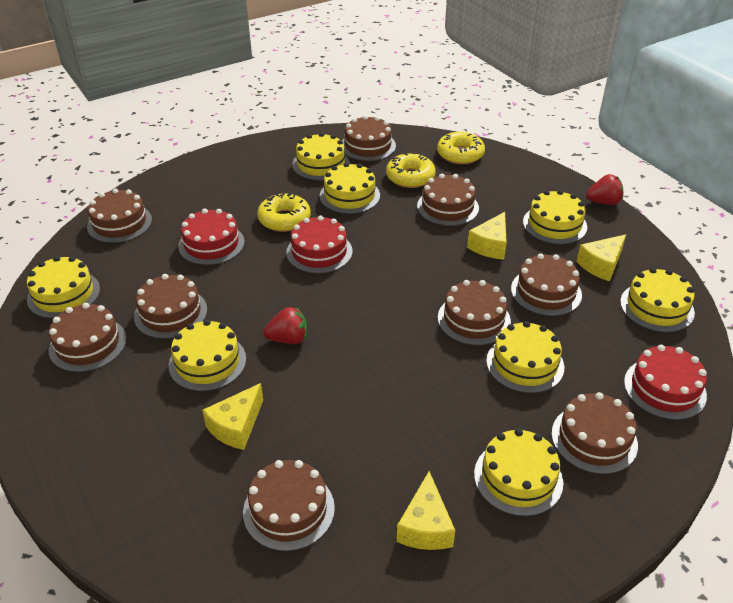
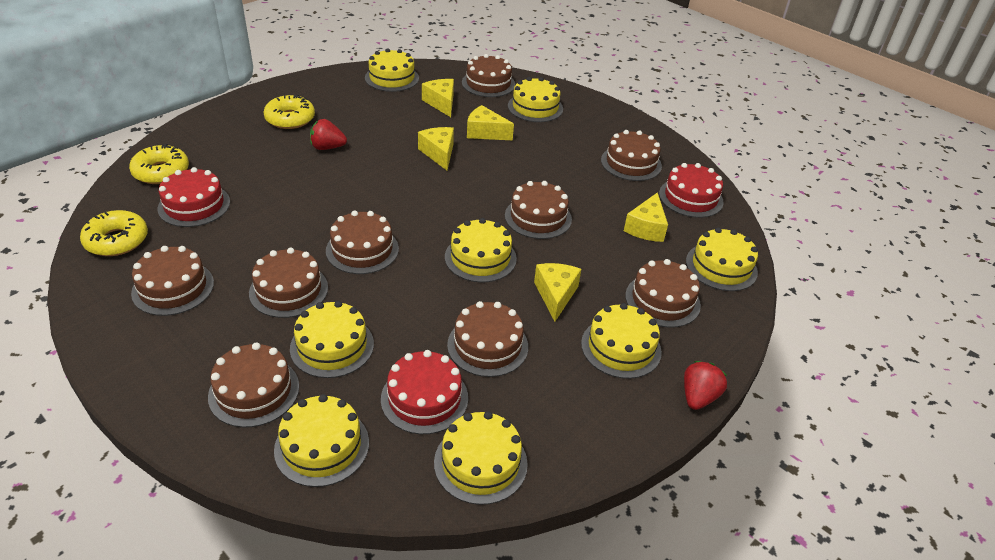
yellow cheese: 4 -> 5

